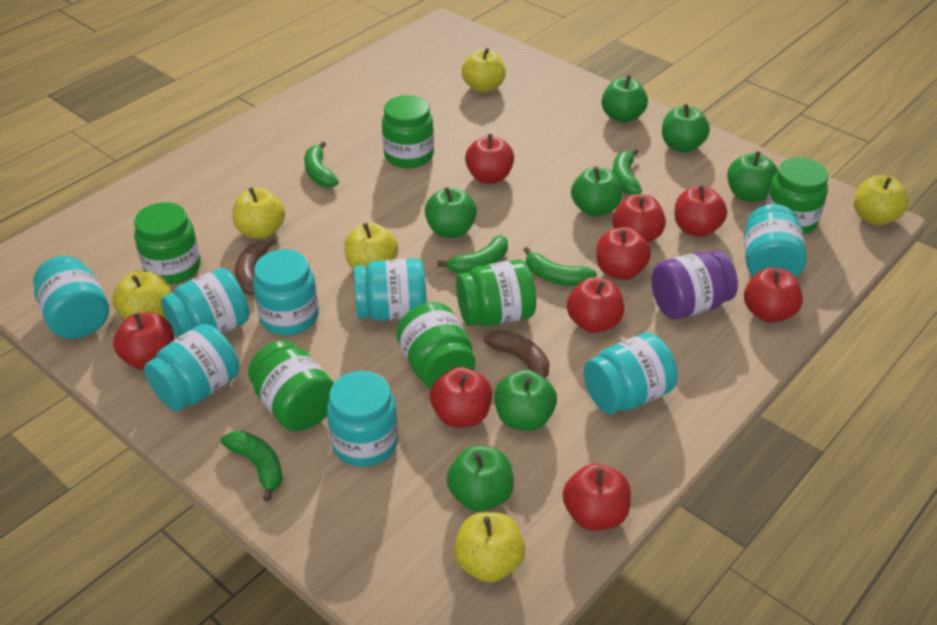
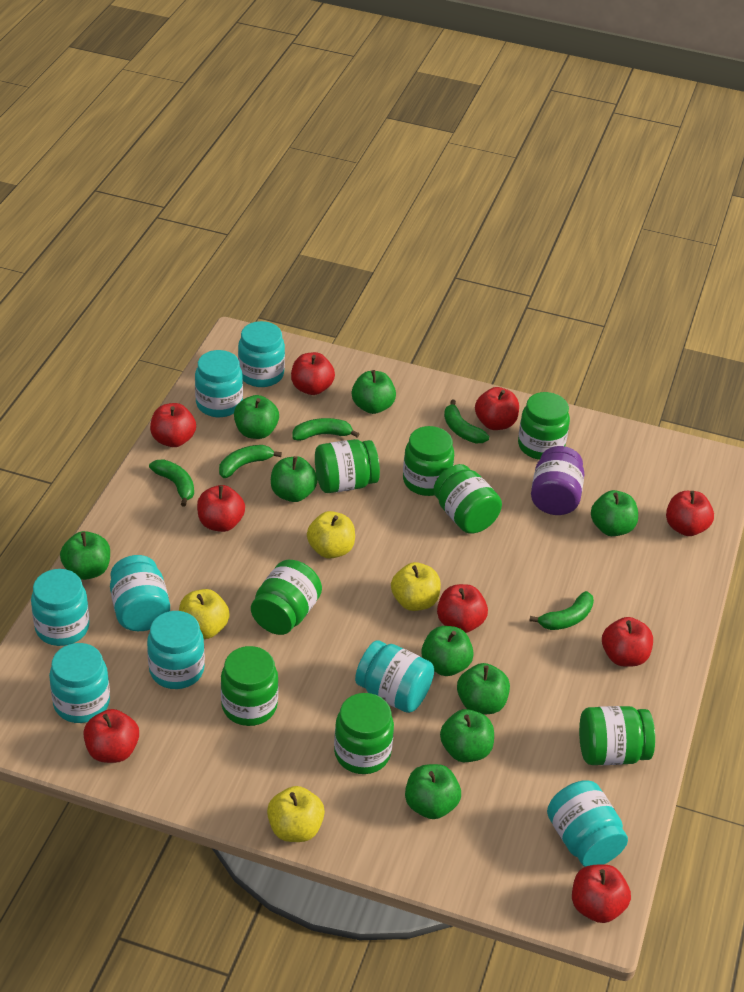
brown banana: 2 -> 0
green apple: 7 -> 9
green jar: 6 -> 8
yellow apple: 6 -> 4

